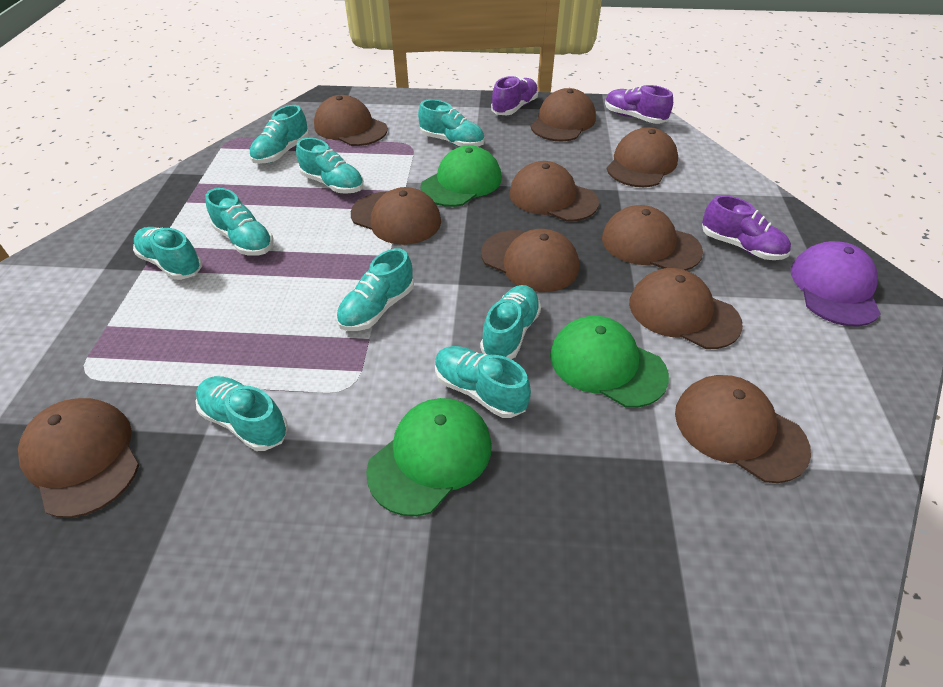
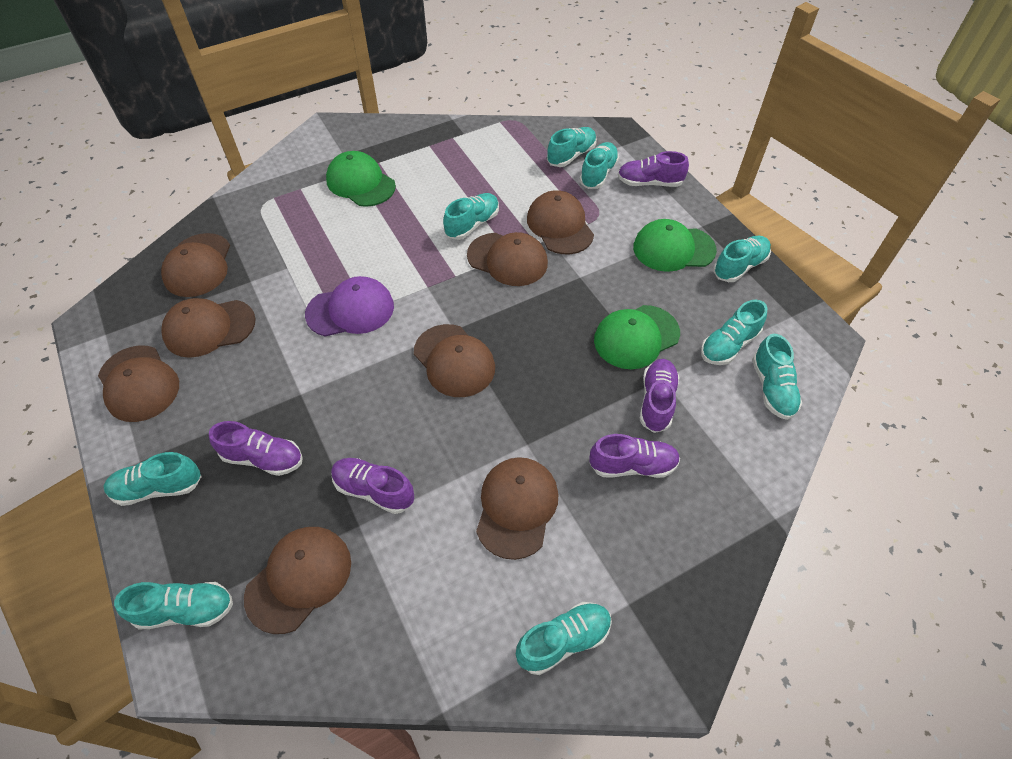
brown cap: 10 -> 8
purple shoe: 3 -> 5

